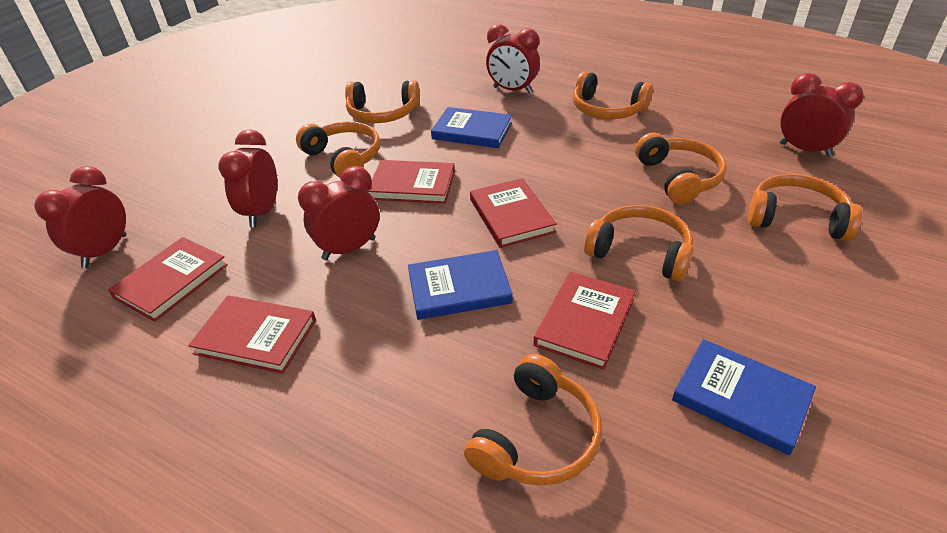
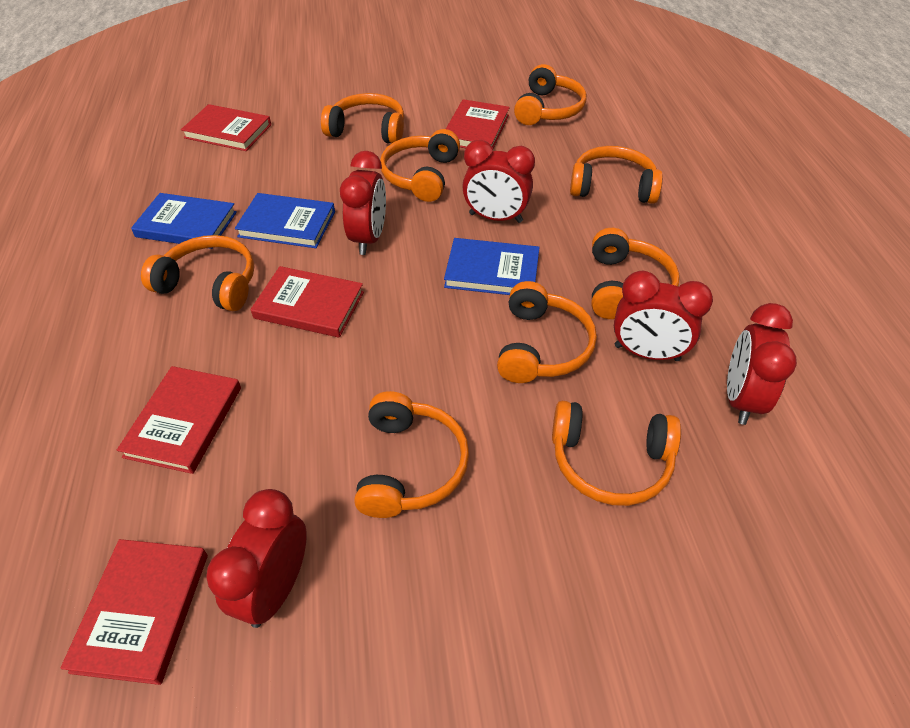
orange headphones: 7 -> 9

